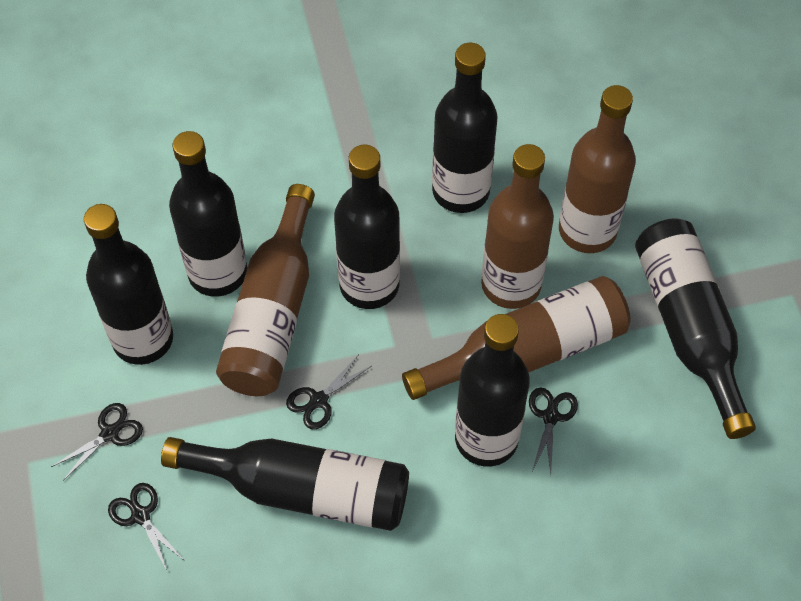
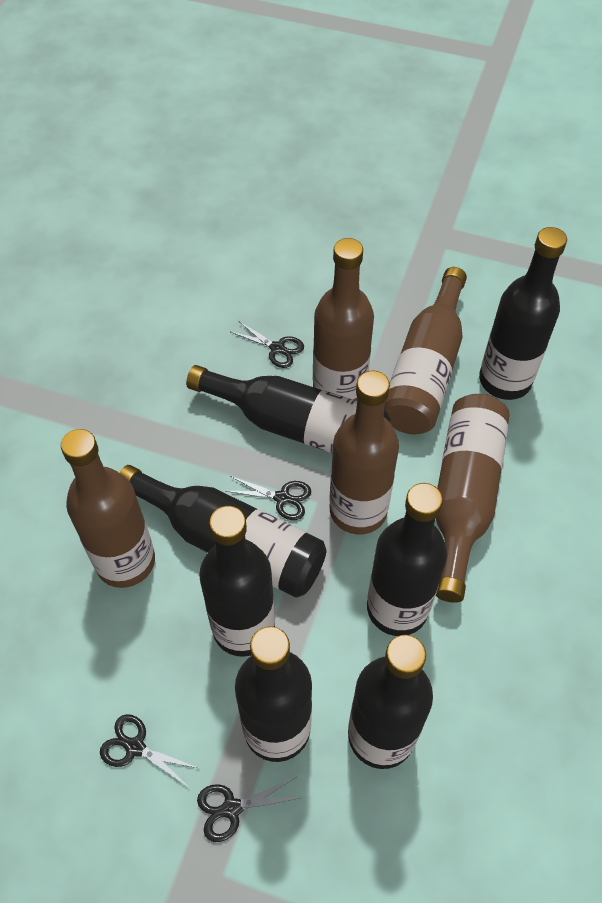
brown bottle: 4 -> 5

